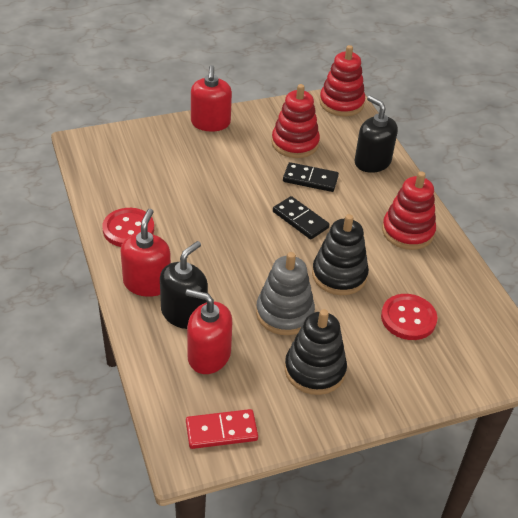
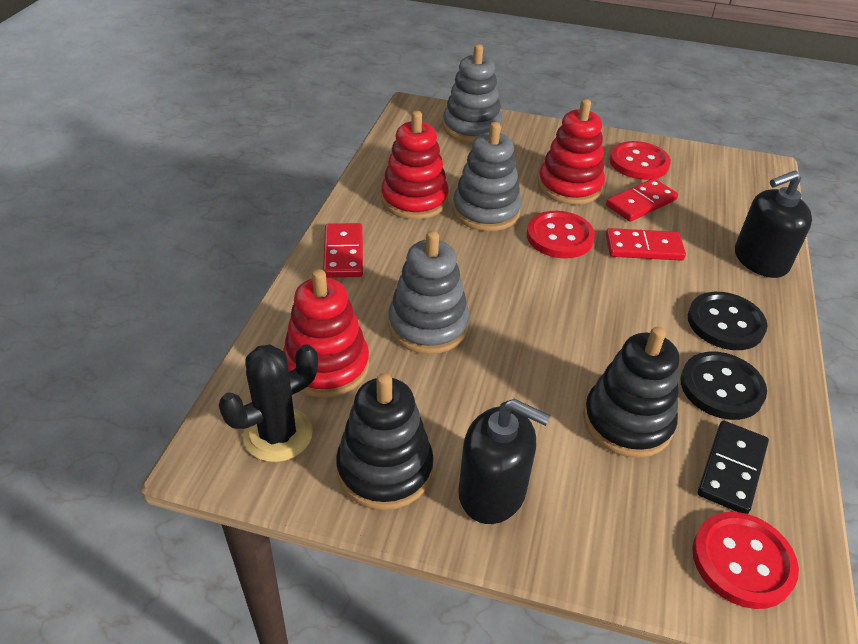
black button: 0 -> 2
black cactus: 0 -> 1
black domino: 2 -> 1
grey stacking toy: 1 -> 3
red button: 2 -> 3
red domino: 1 -> 3
red soap dispenser: 3 -> 0

